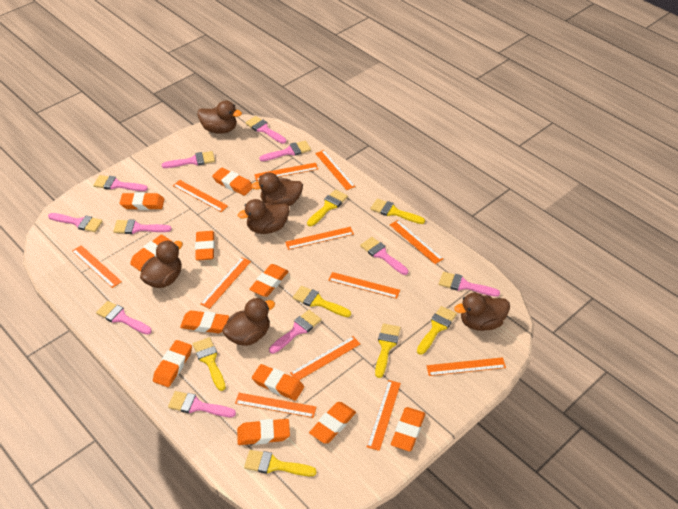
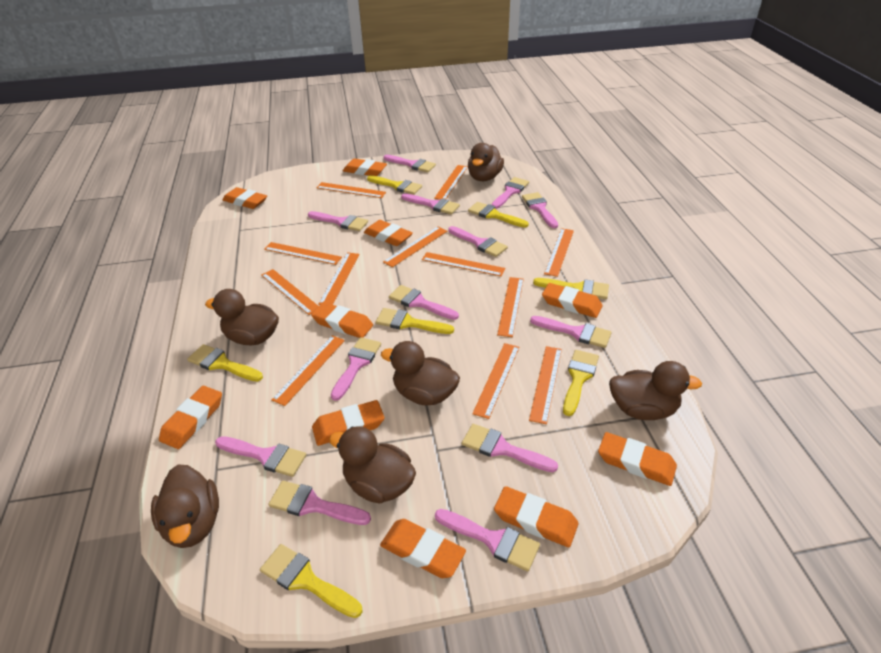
orange eraser: 11 -> 10
pink brush: 11 -> 13

